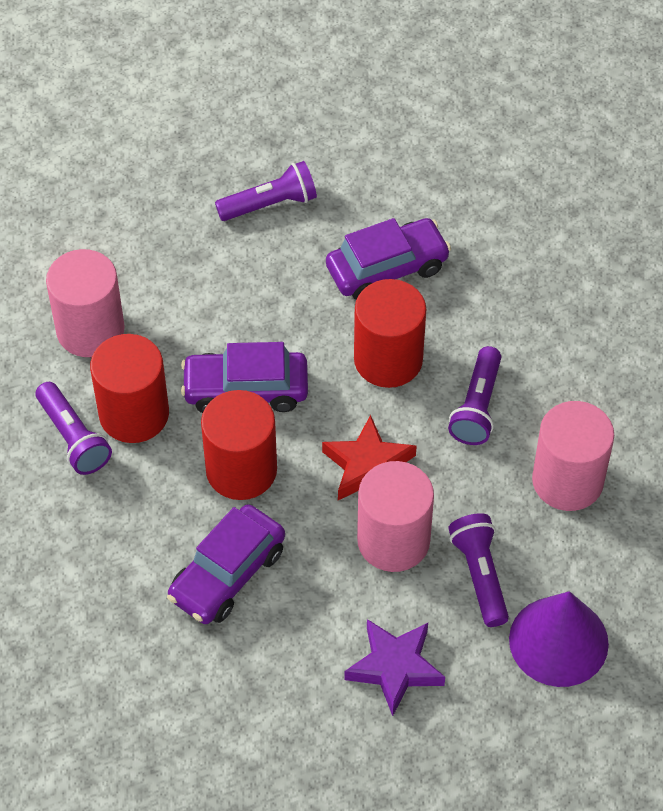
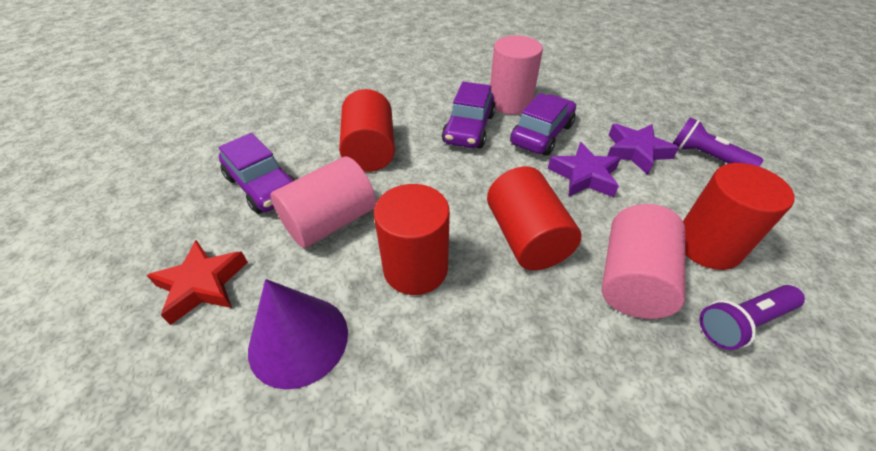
purple flashlight: 4 -> 2
purple star: 1 -> 2
red cylinder: 3 -> 4

